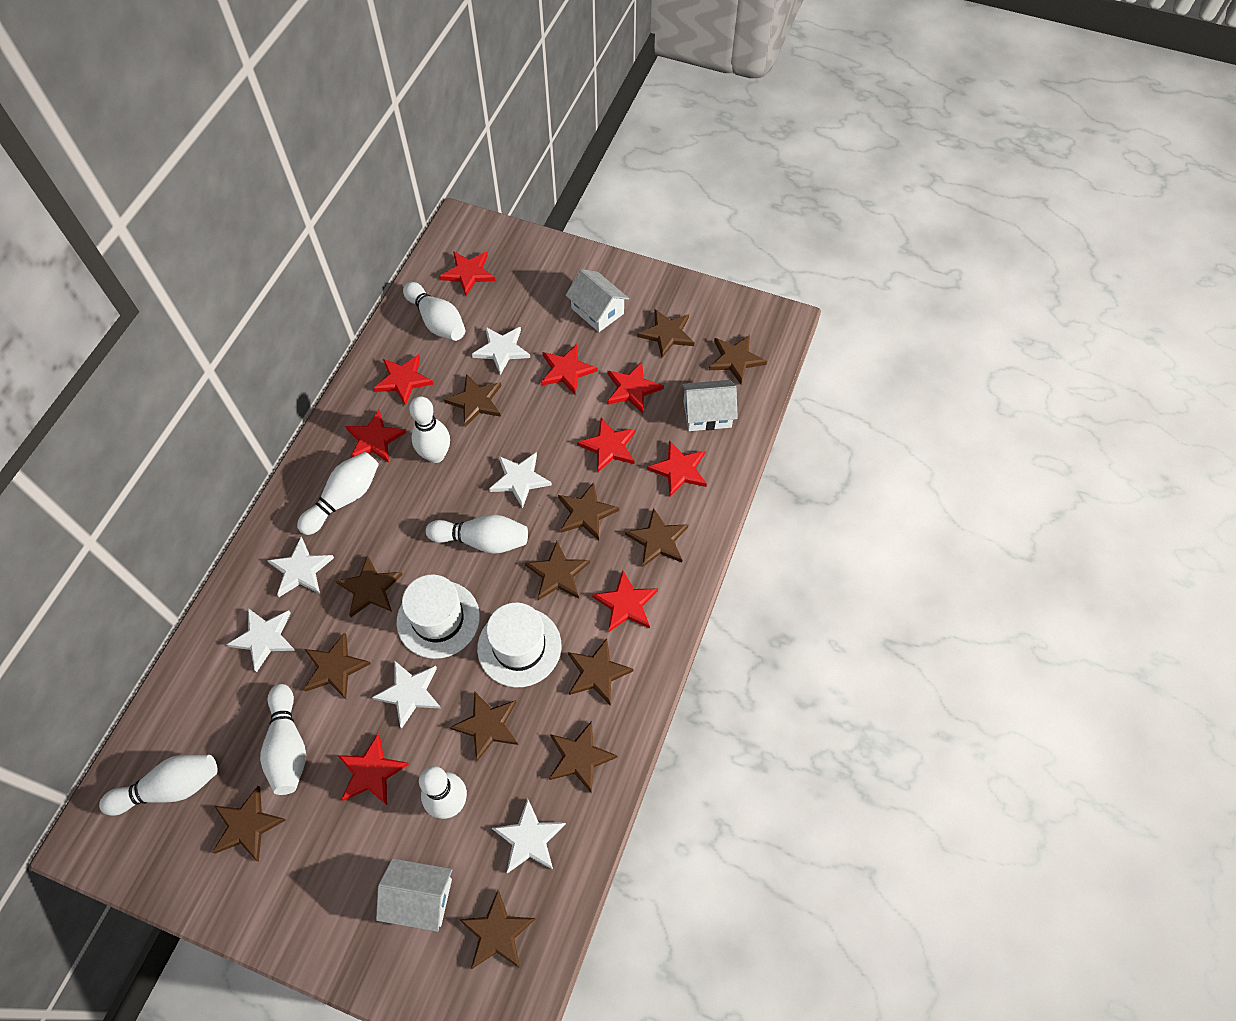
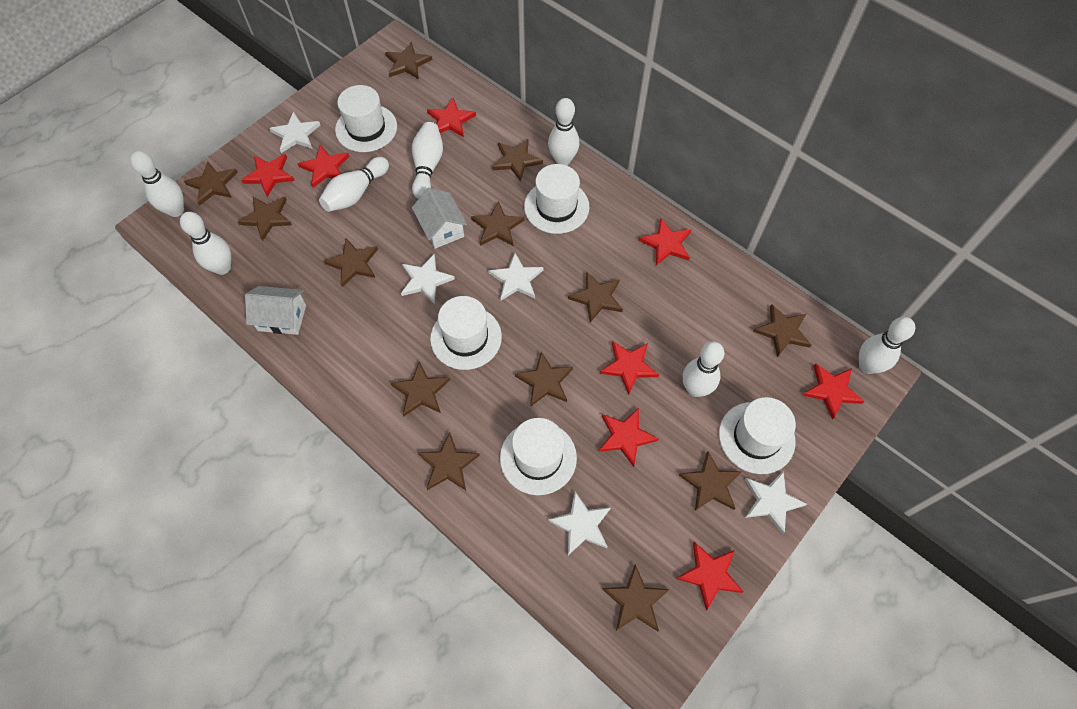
red star: 9 -> 8
white hat: 2 -> 5
white house: 3 -> 2
white star: 6 -> 5

